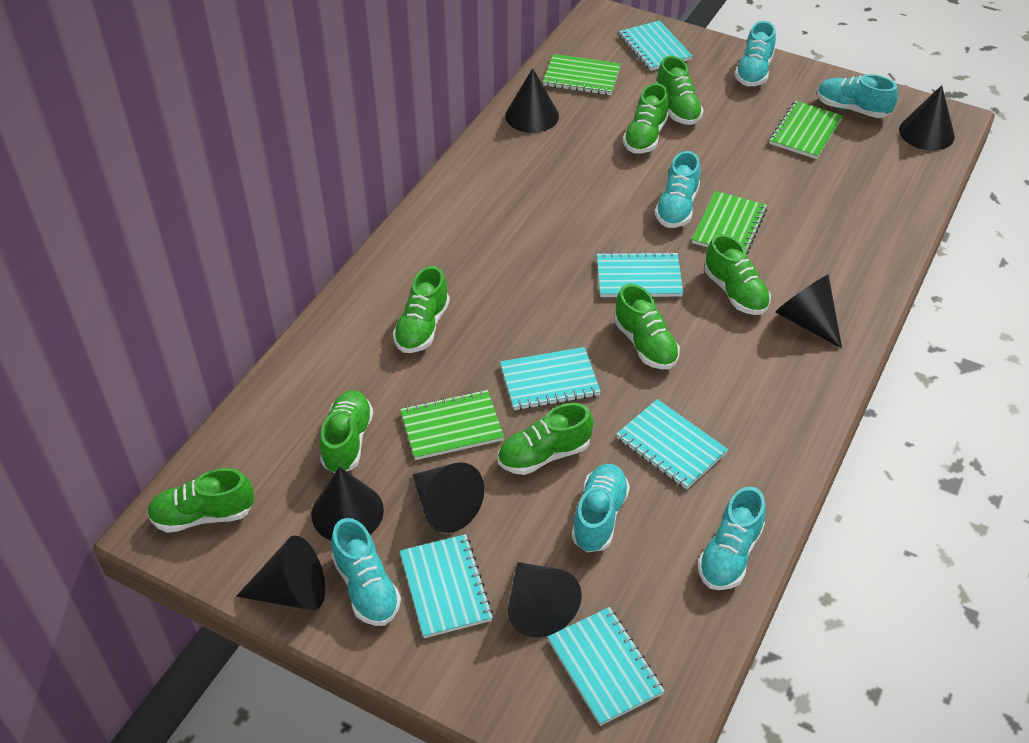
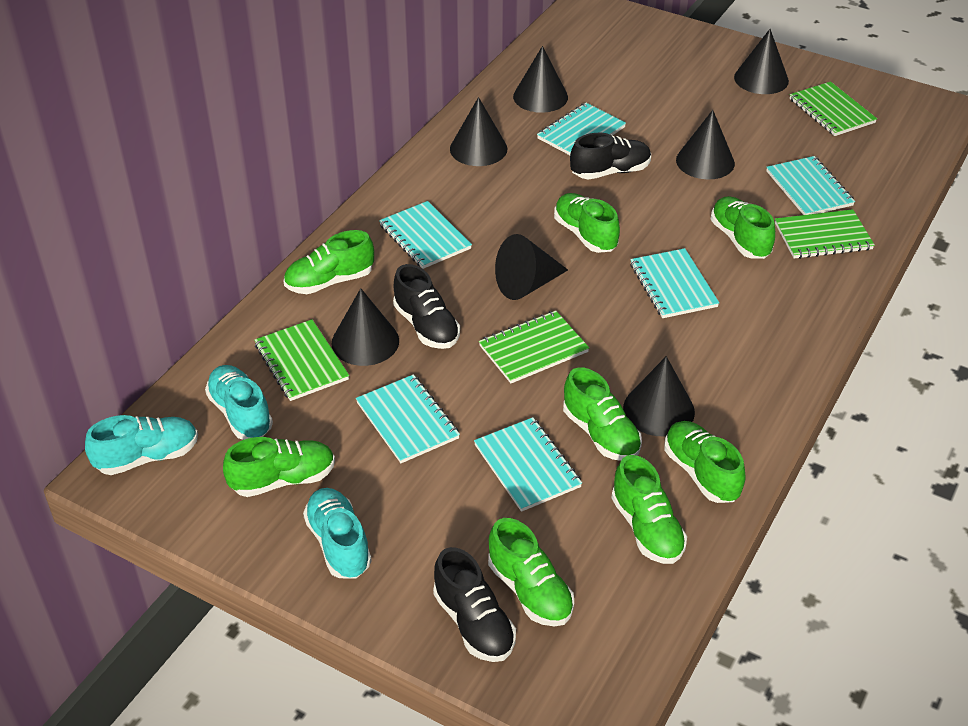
black shoe: 0 -> 3
turquoise shoe: 6 -> 3

